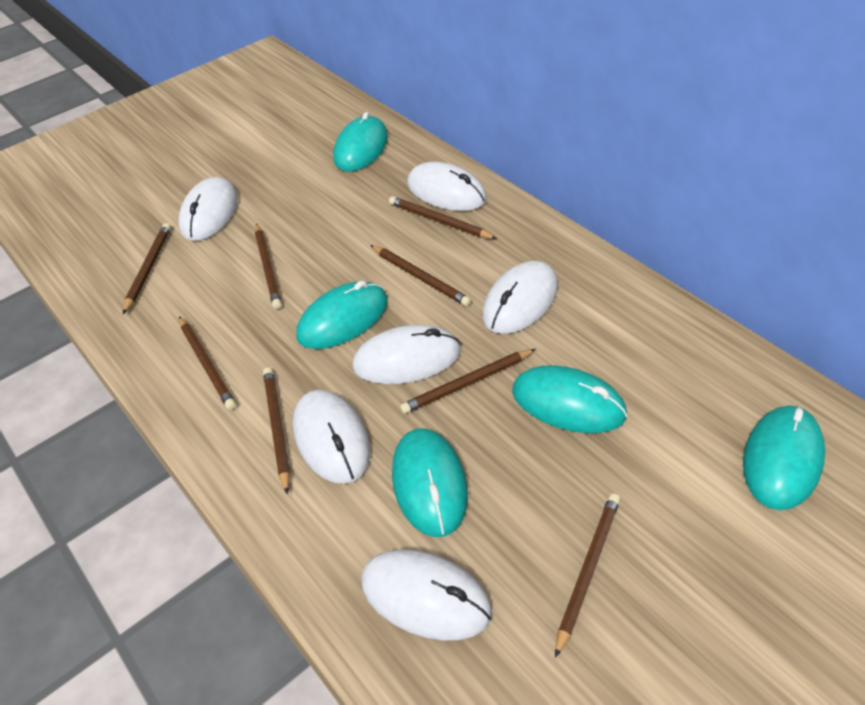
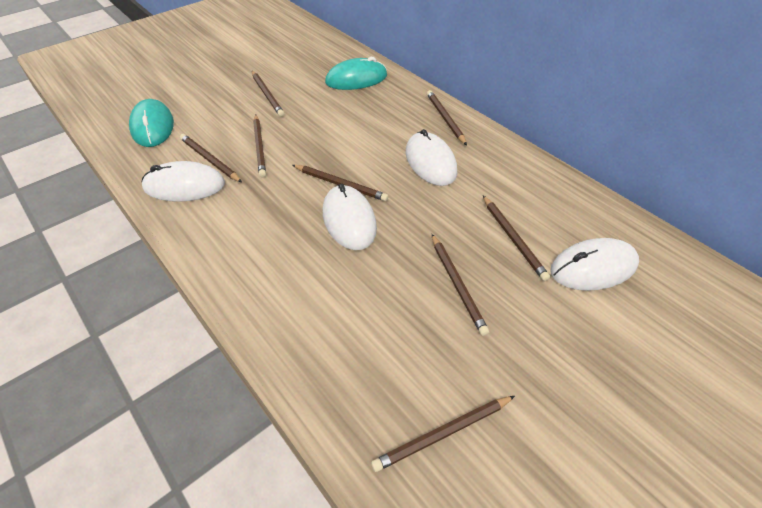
turquoise mouse: 5 -> 2
white mouse: 6 -> 4

